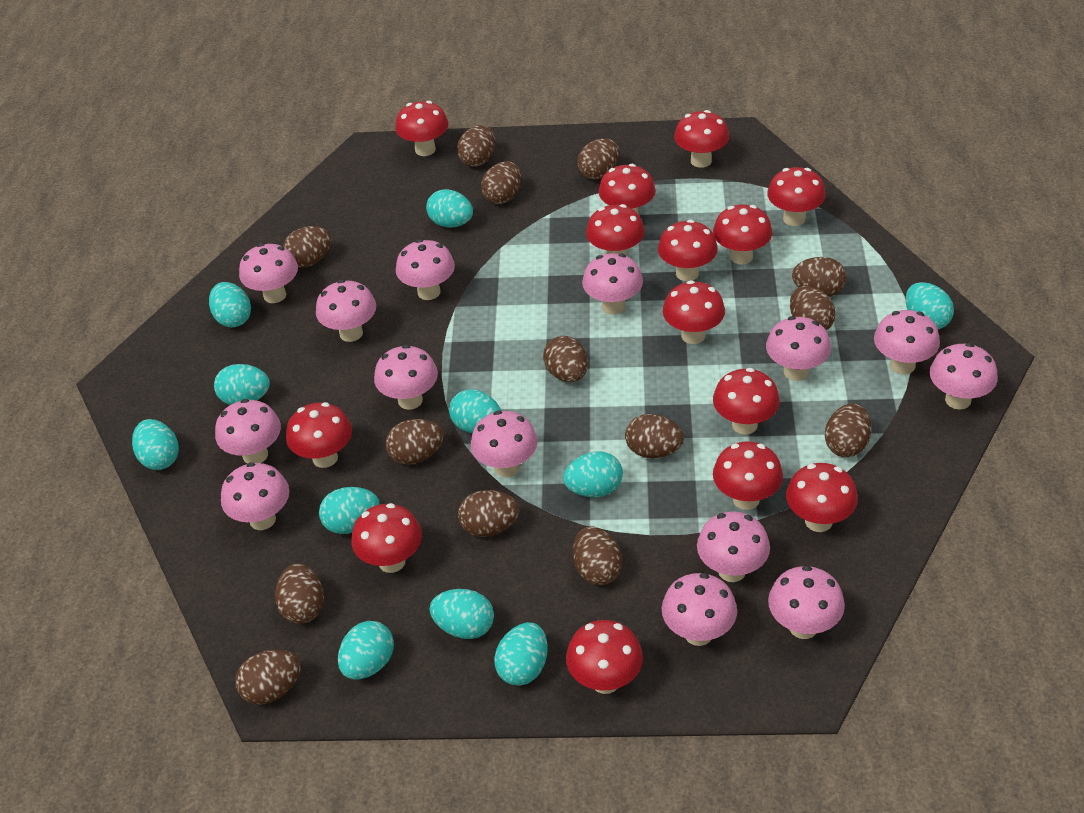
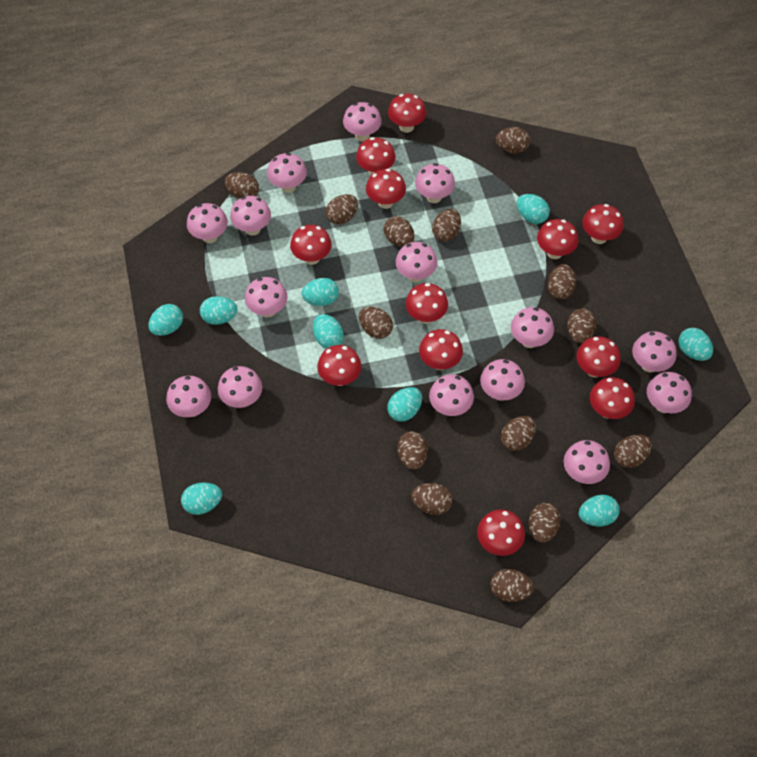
pink mushroom: 14 -> 15
red mushroom: 14 -> 12
turquoise egg: 11 -> 9

